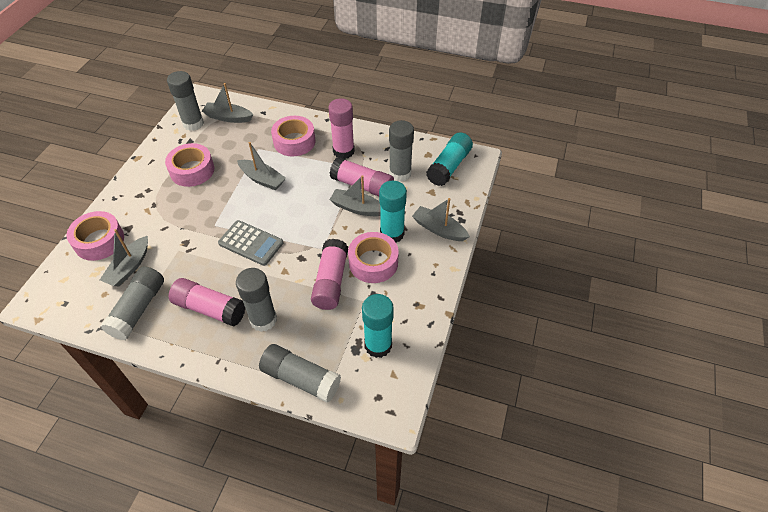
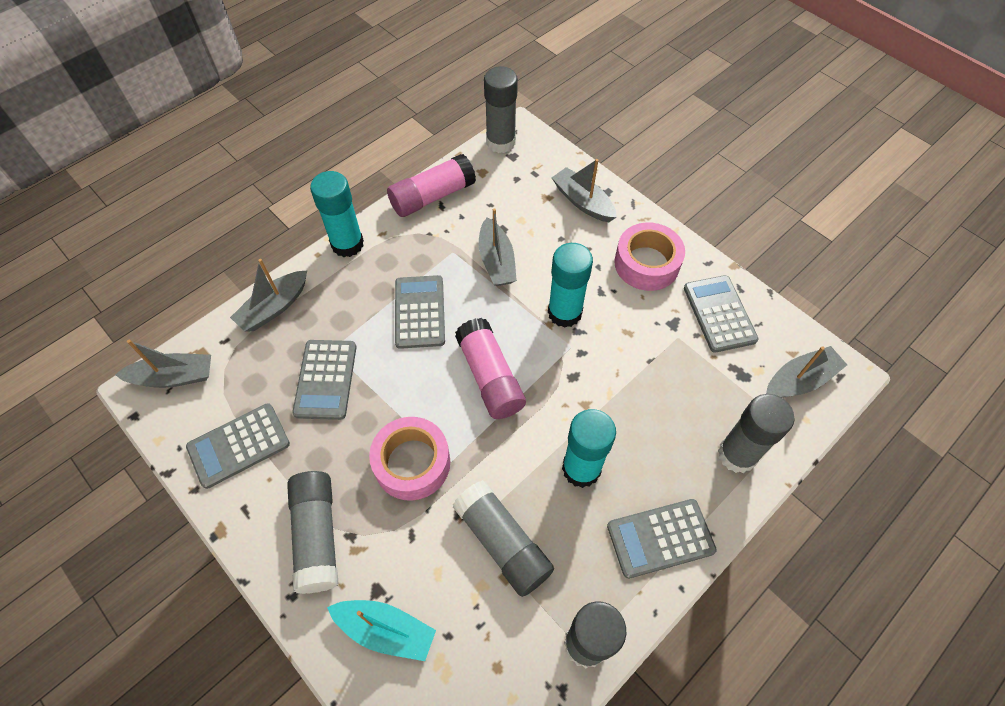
grey calculator: 1 -> 5
pink glue stick: 4 -> 2
pink tape: 4 -> 2
turquoise boat: 0 -> 1

